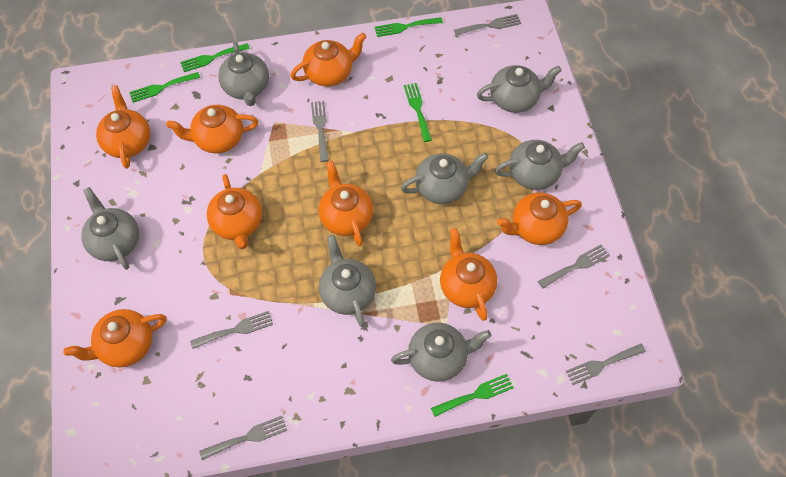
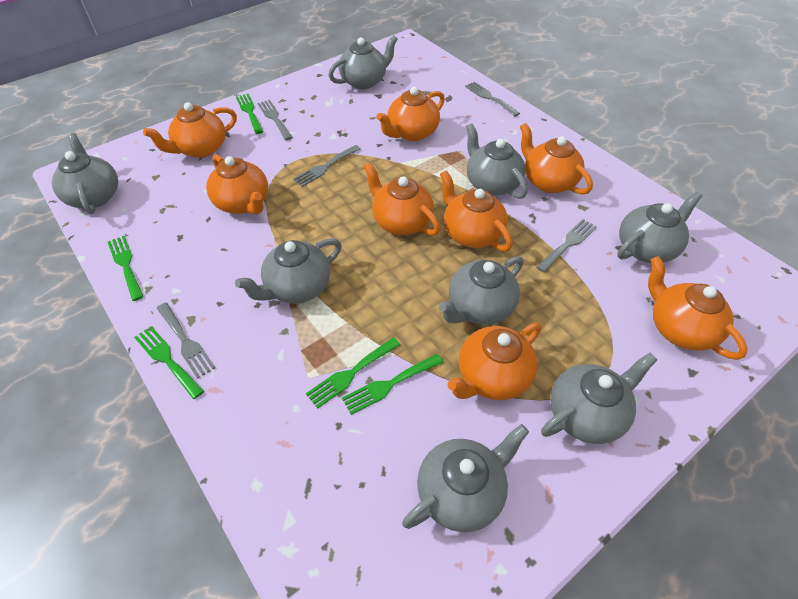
grey fork: 6 -> 5
grey teapot: 7 -> 8

